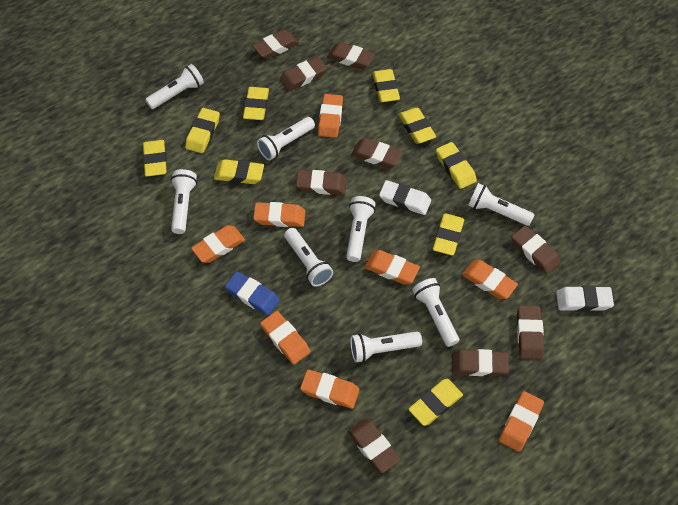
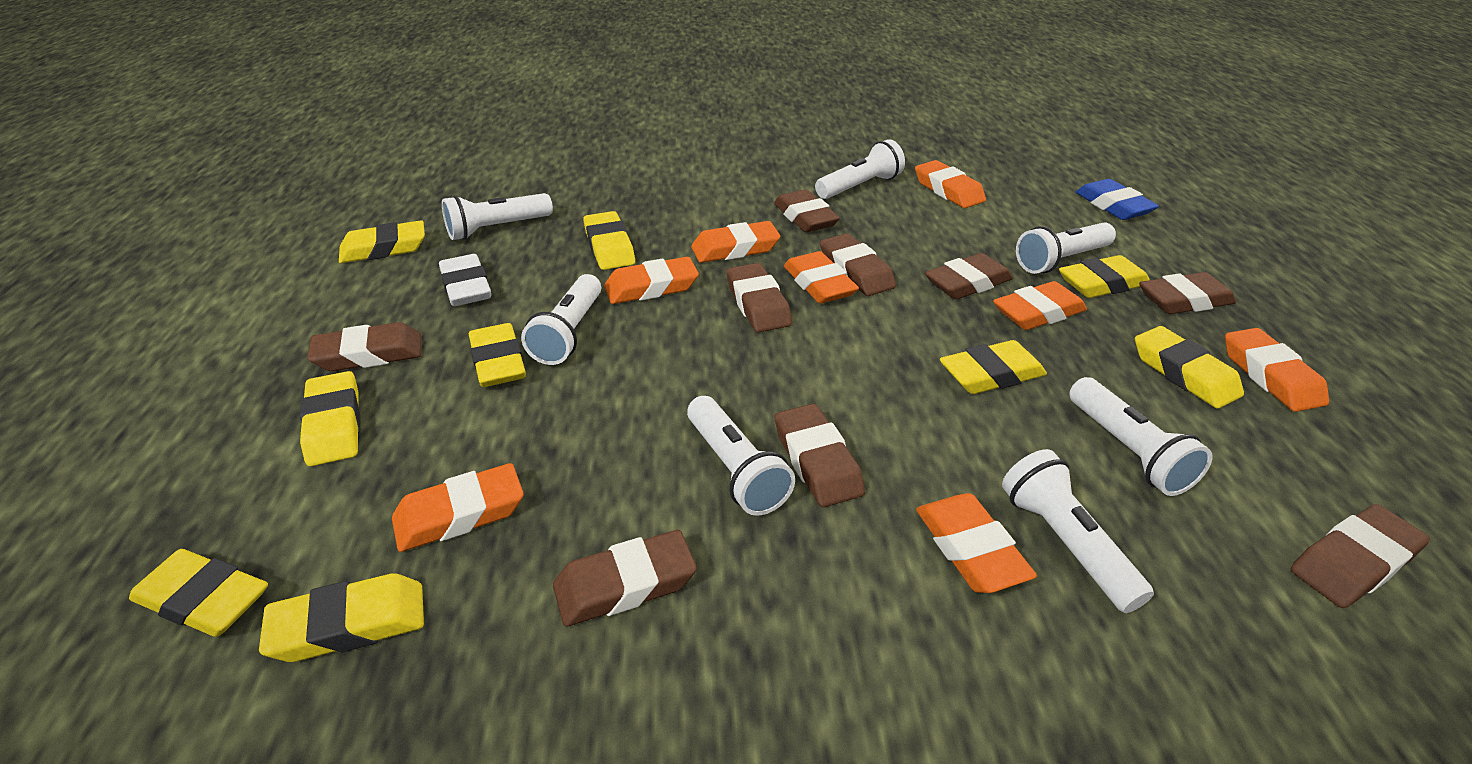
white eraser: 2 -> 1
white flashlight: 8 -> 7

